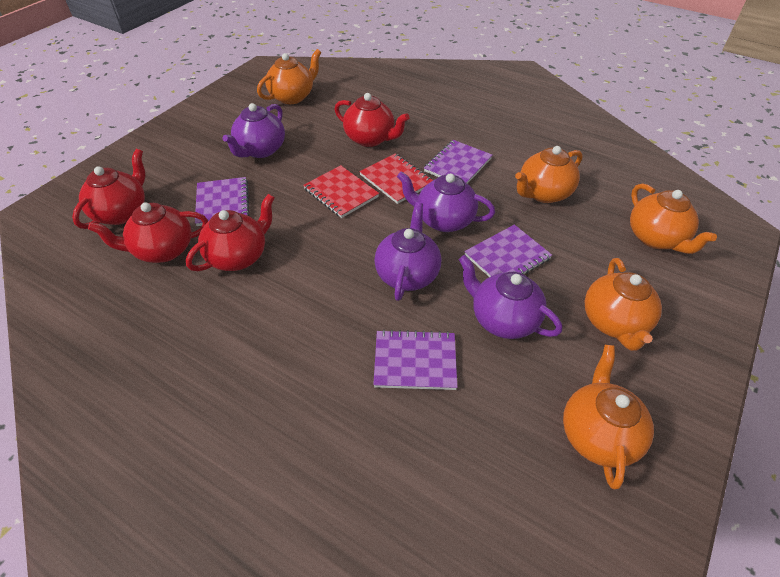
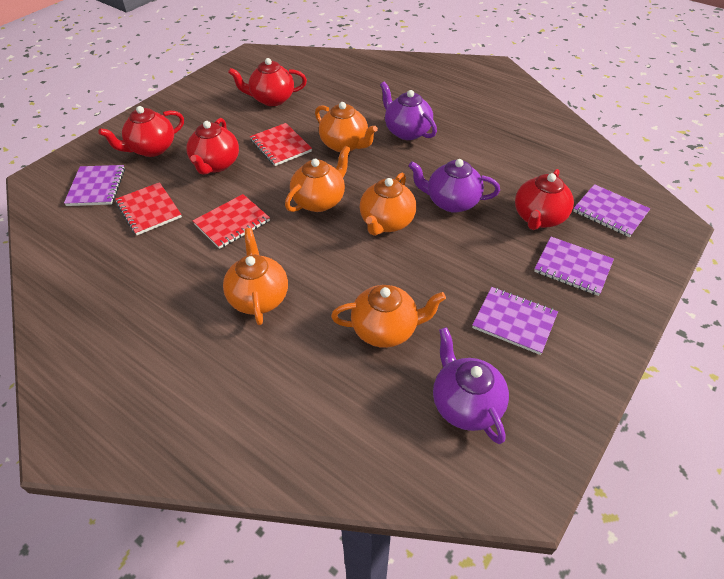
purple teapot: 4 -> 3
red notebook: 2 -> 3

